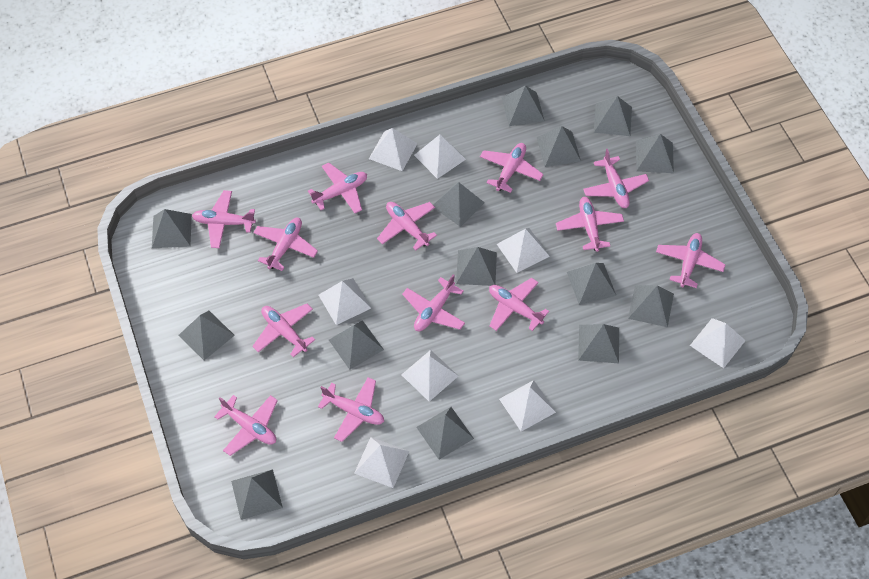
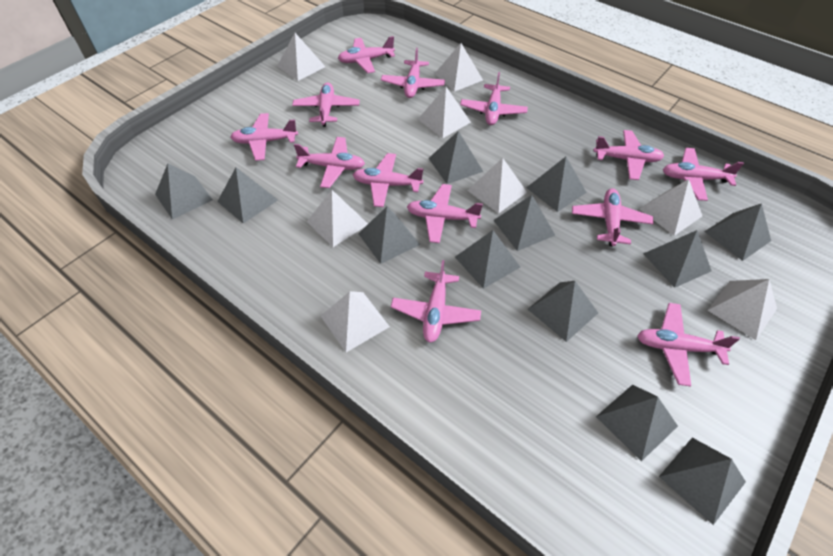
grey pyramid: 14 -> 12

